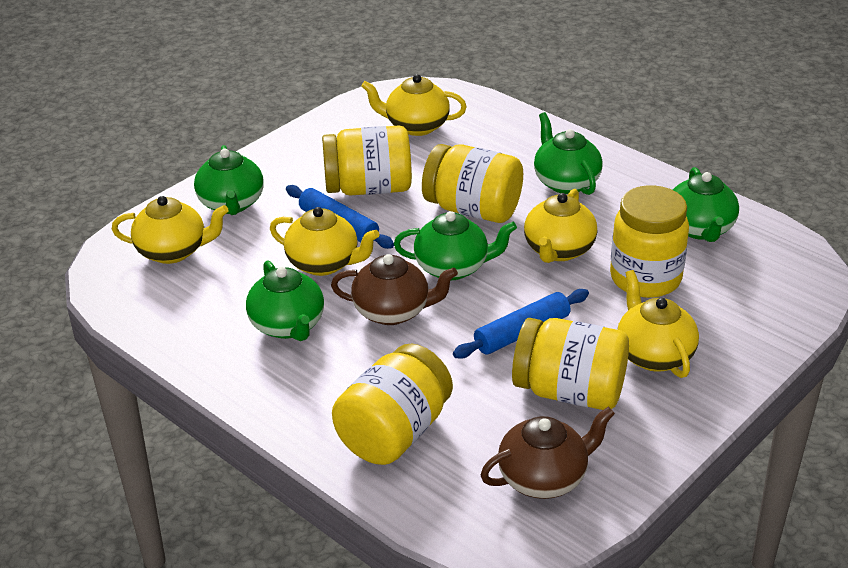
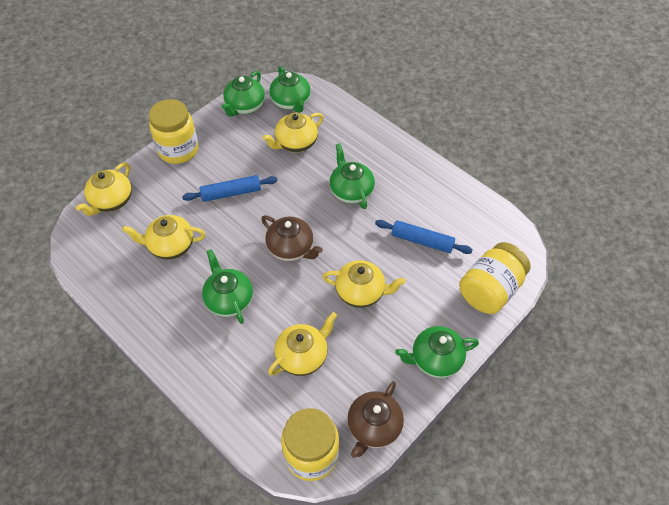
yellow jar: 5 -> 3

